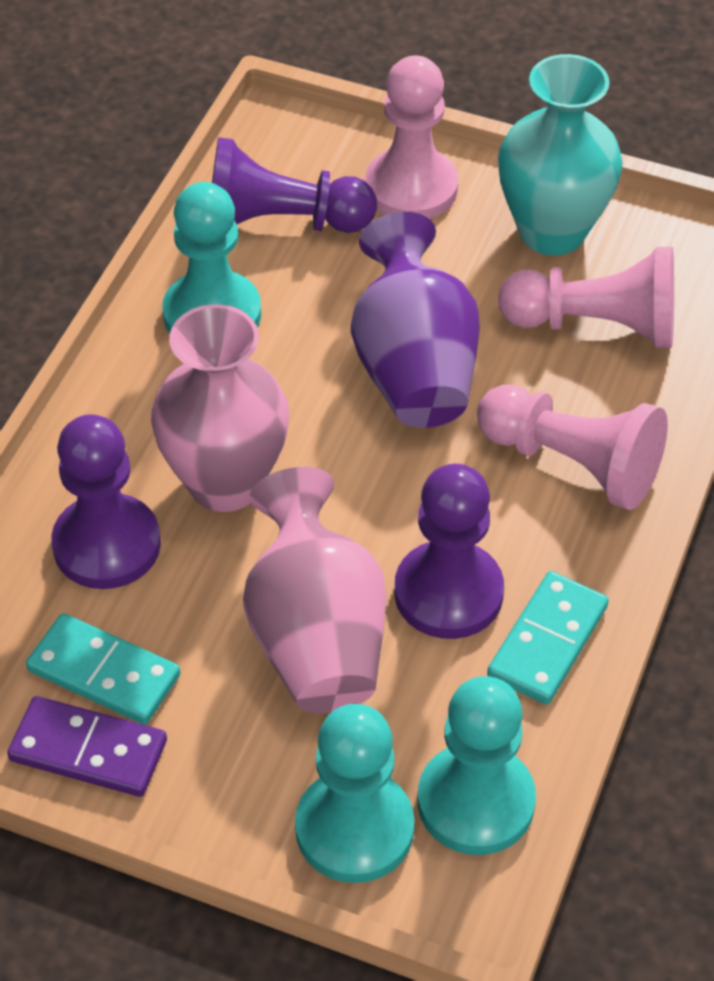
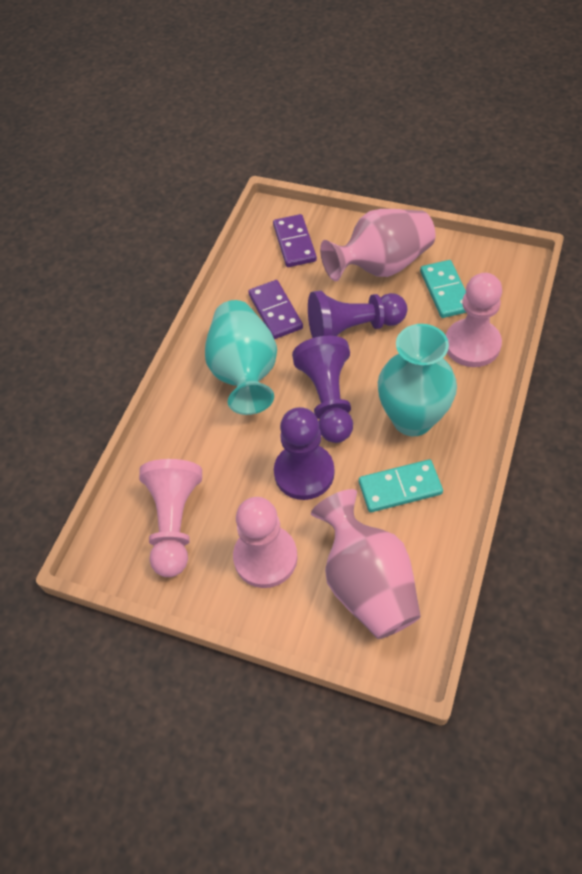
purple domino: 1 -> 2
purple vase: 1 -> 0
turquoise pawn: 3 -> 0
turquoise vase: 1 -> 2

